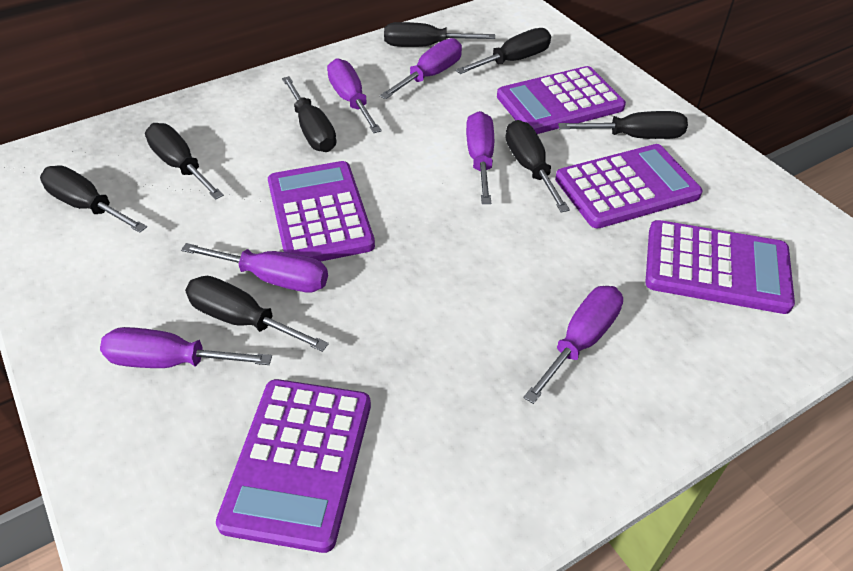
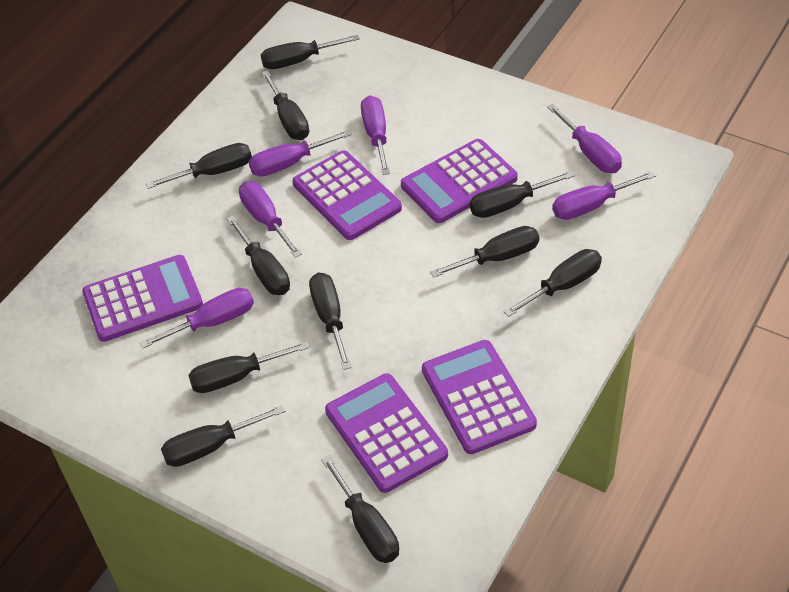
black screwdriver: 8 -> 11

